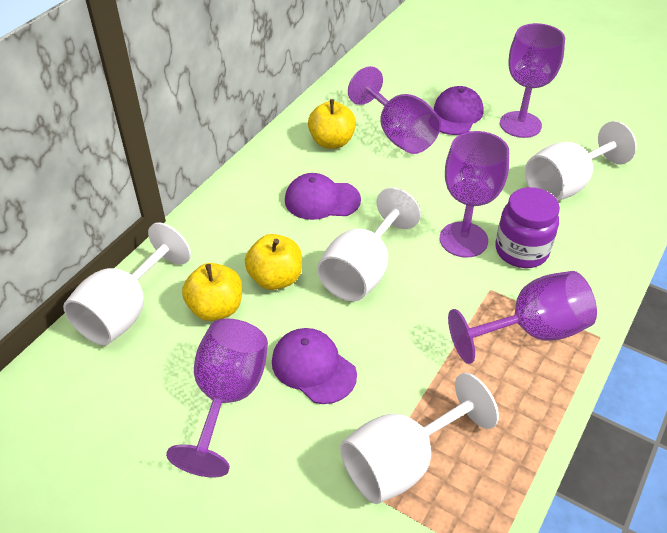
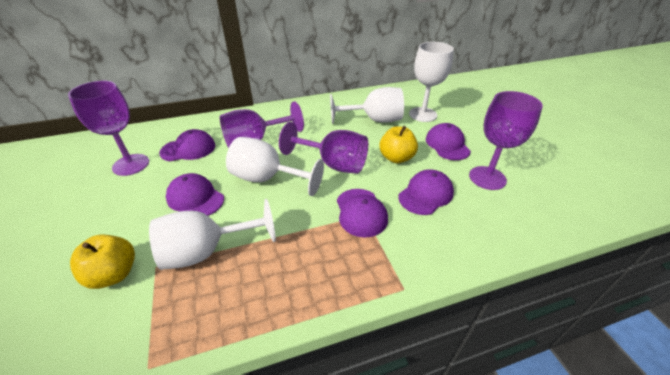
purple cap: 3 -> 5
purple goblet: 5 -> 4
purple jar: 1 -> 0
yellow apple: 3 -> 2

